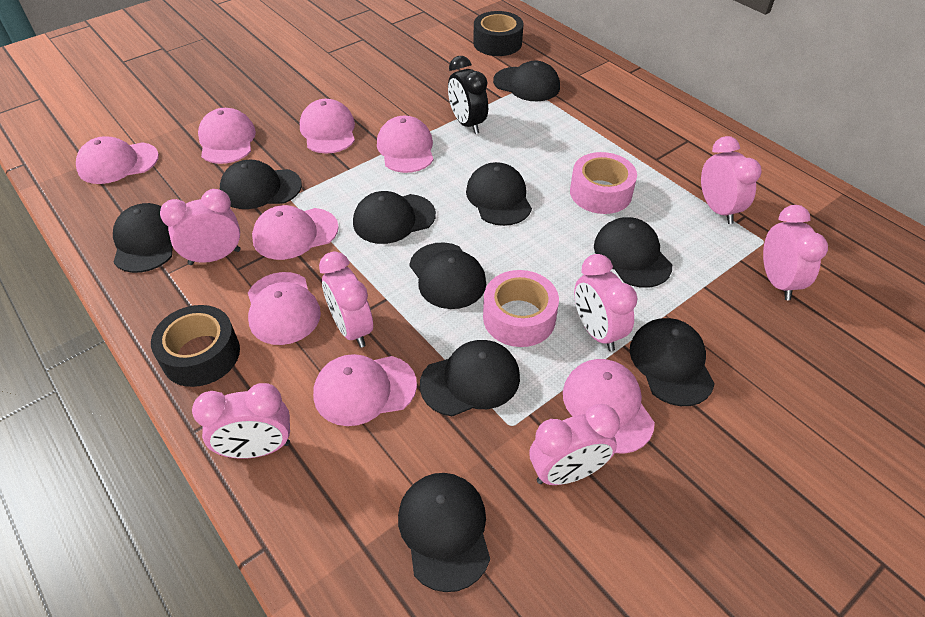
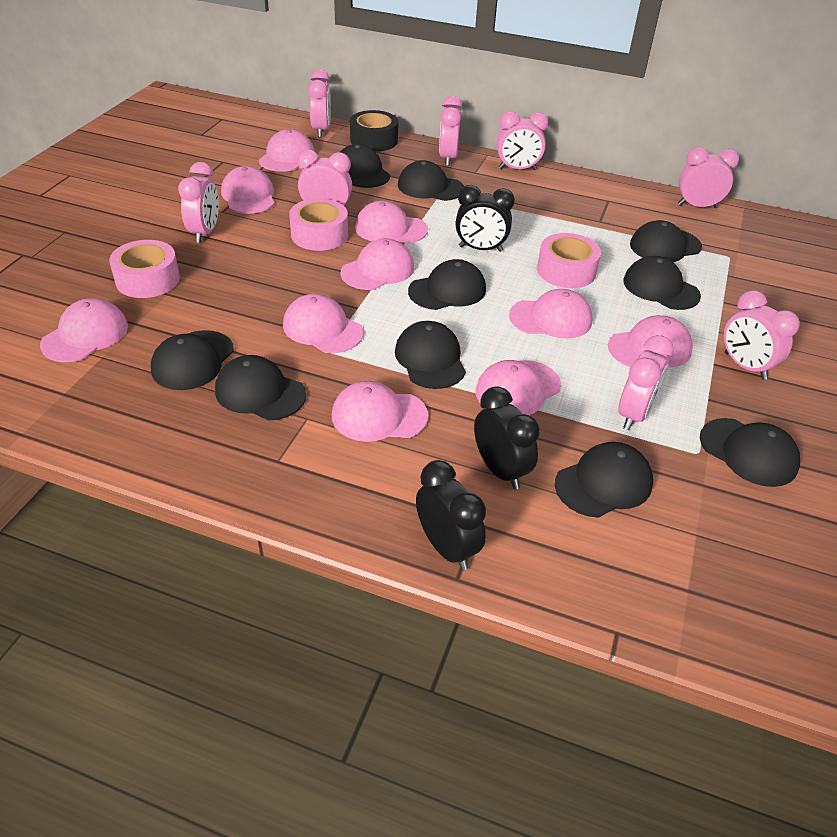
black clock: 1 -> 3
black tape: 2 -> 1
pink cap: 8 -> 10
pink clock: 7 -> 8
pink tape: 2 -> 3

